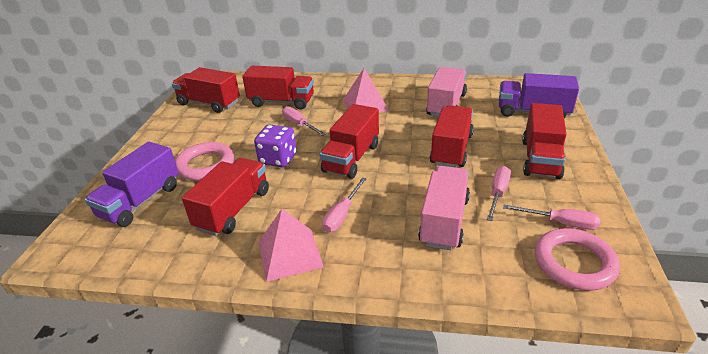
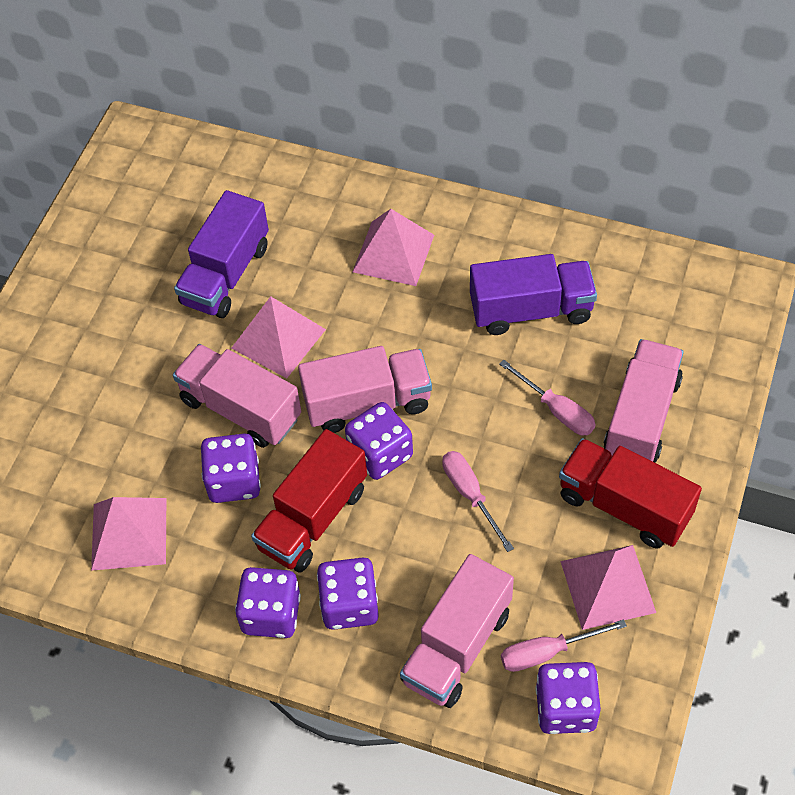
pink pyramid: 2 -> 4
pink ring: 2 -> 0
pink screwdriver: 4 -> 3
pink truck: 2 -> 4
purple dice: 1 -> 5
red truck: 6 -> 2

